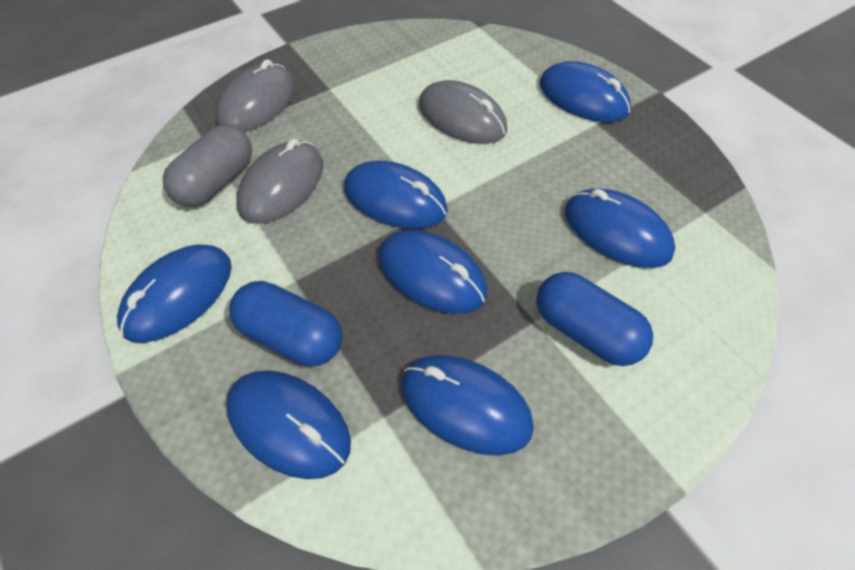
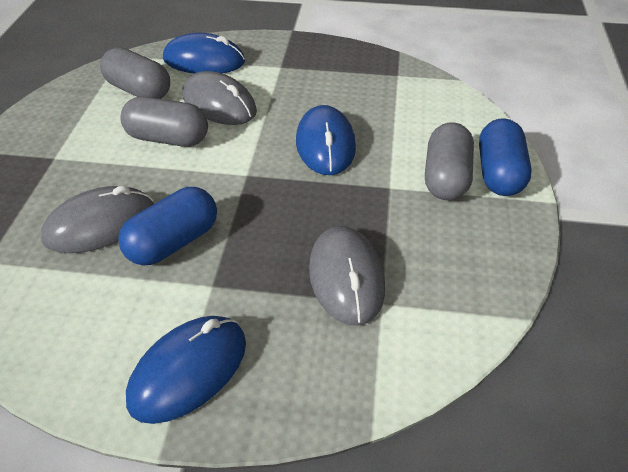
blue mouse: 7 -> 3
grey capsule: 1 -> 3

